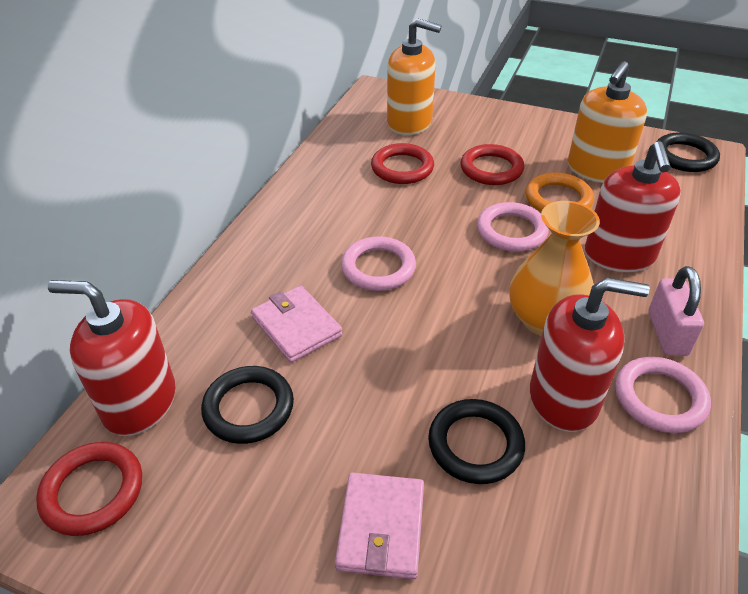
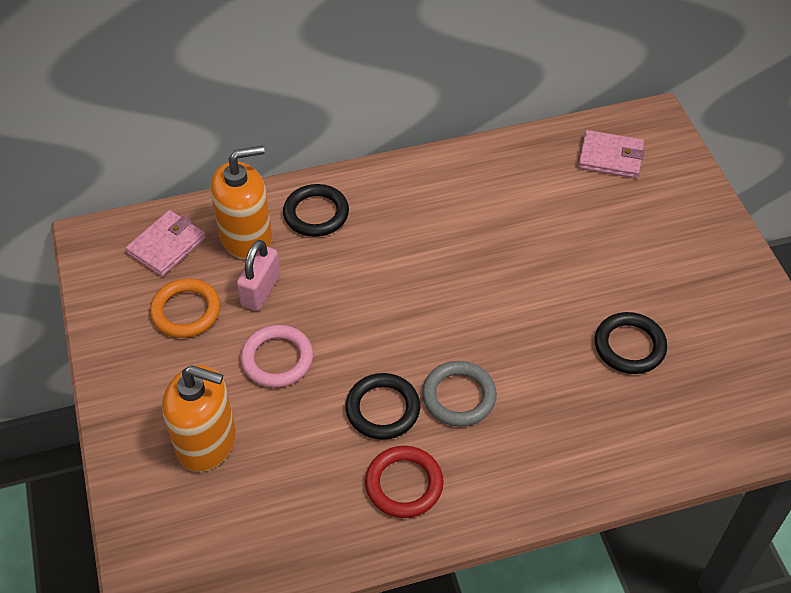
grey ring: 0 -> 1
orange vase: 1 -> 0
pink ring: 3 -> 1
red ring: 3 -> 1
red soap dispenser: 3 -> 0

